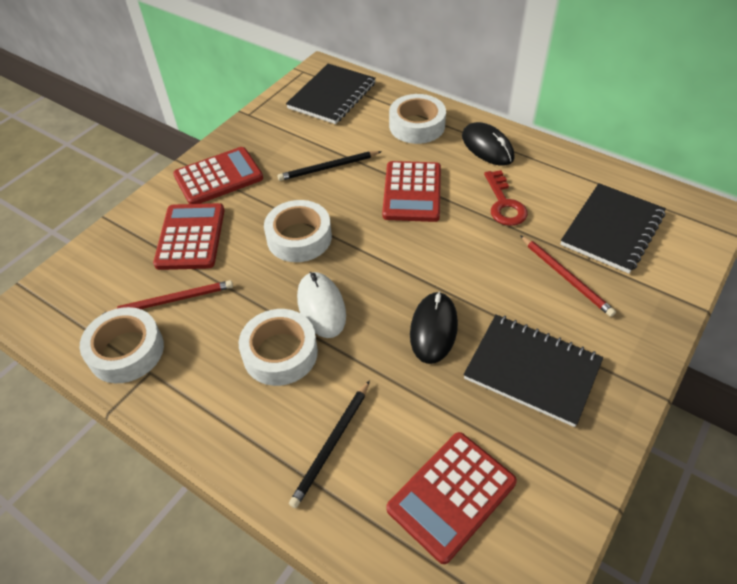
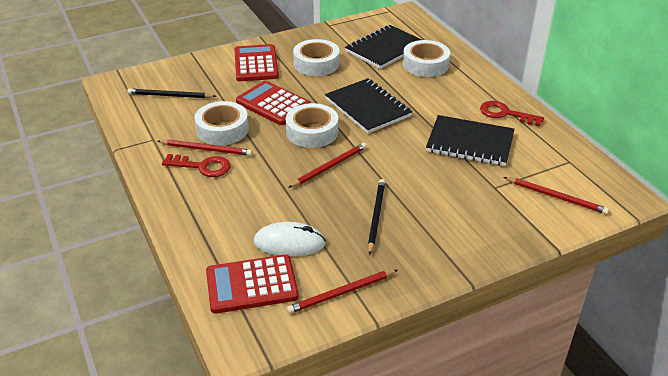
black mouse: 2 -> 0
red calculator: 4 -> 3
red key: 1 -> 2
red pencil: 2 -> 4

